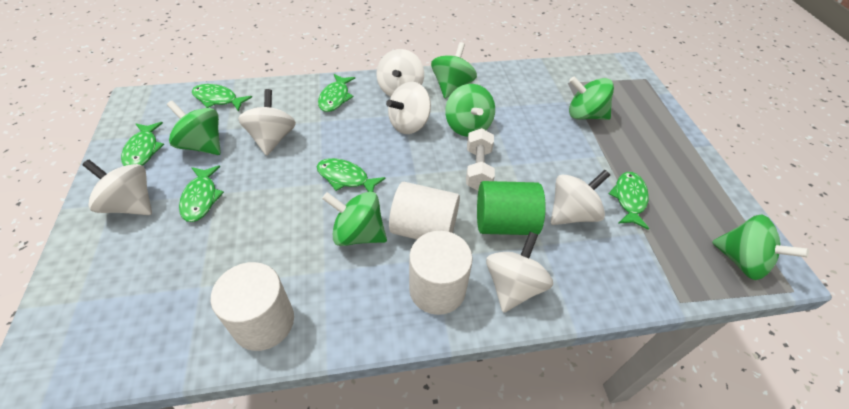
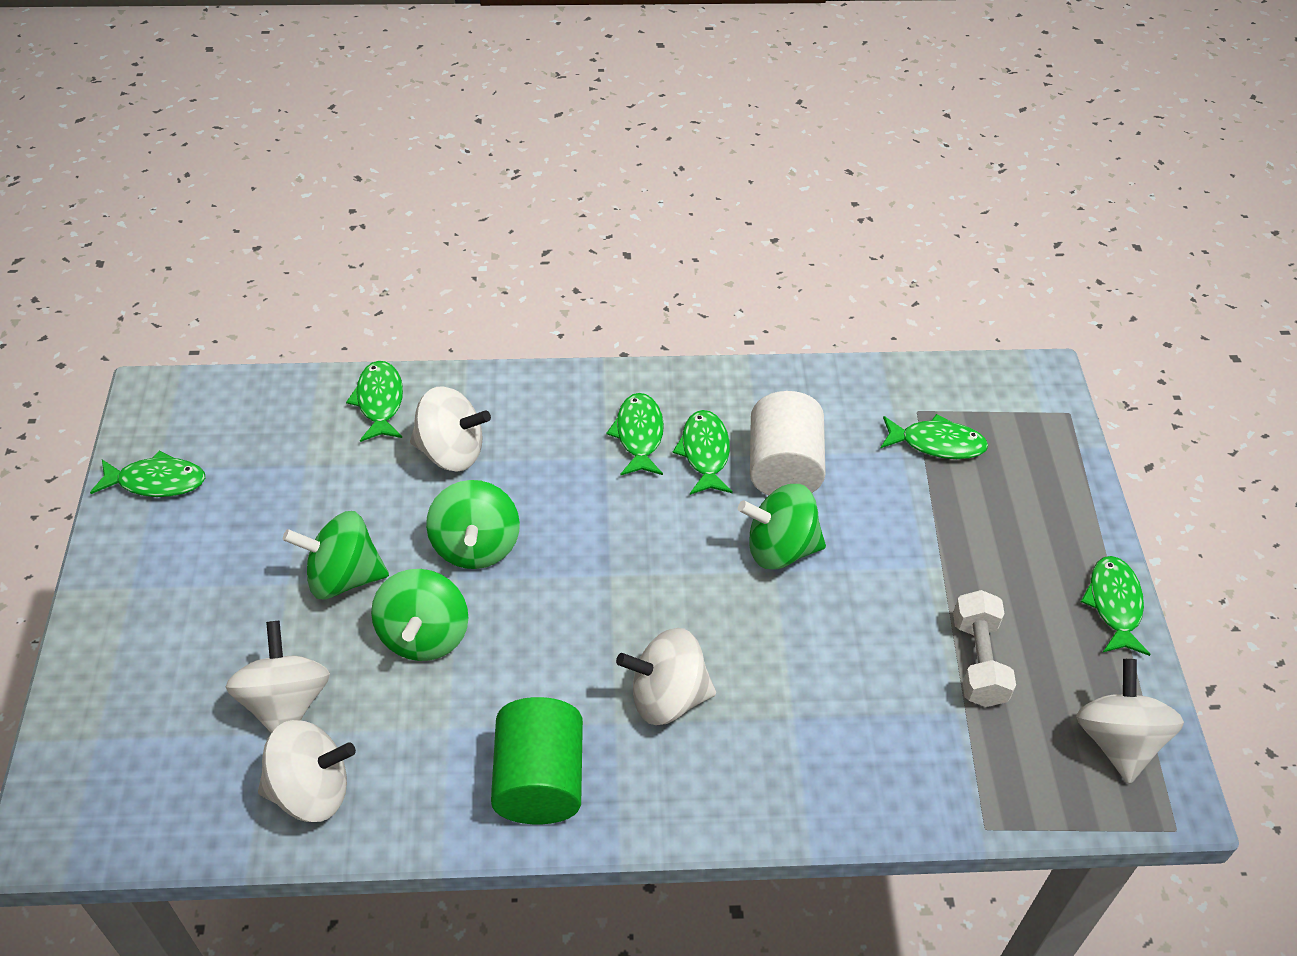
green spinning top: 6 -> 4
white cylinder: 3 -> 1
white spinning top: 6 -> 5

